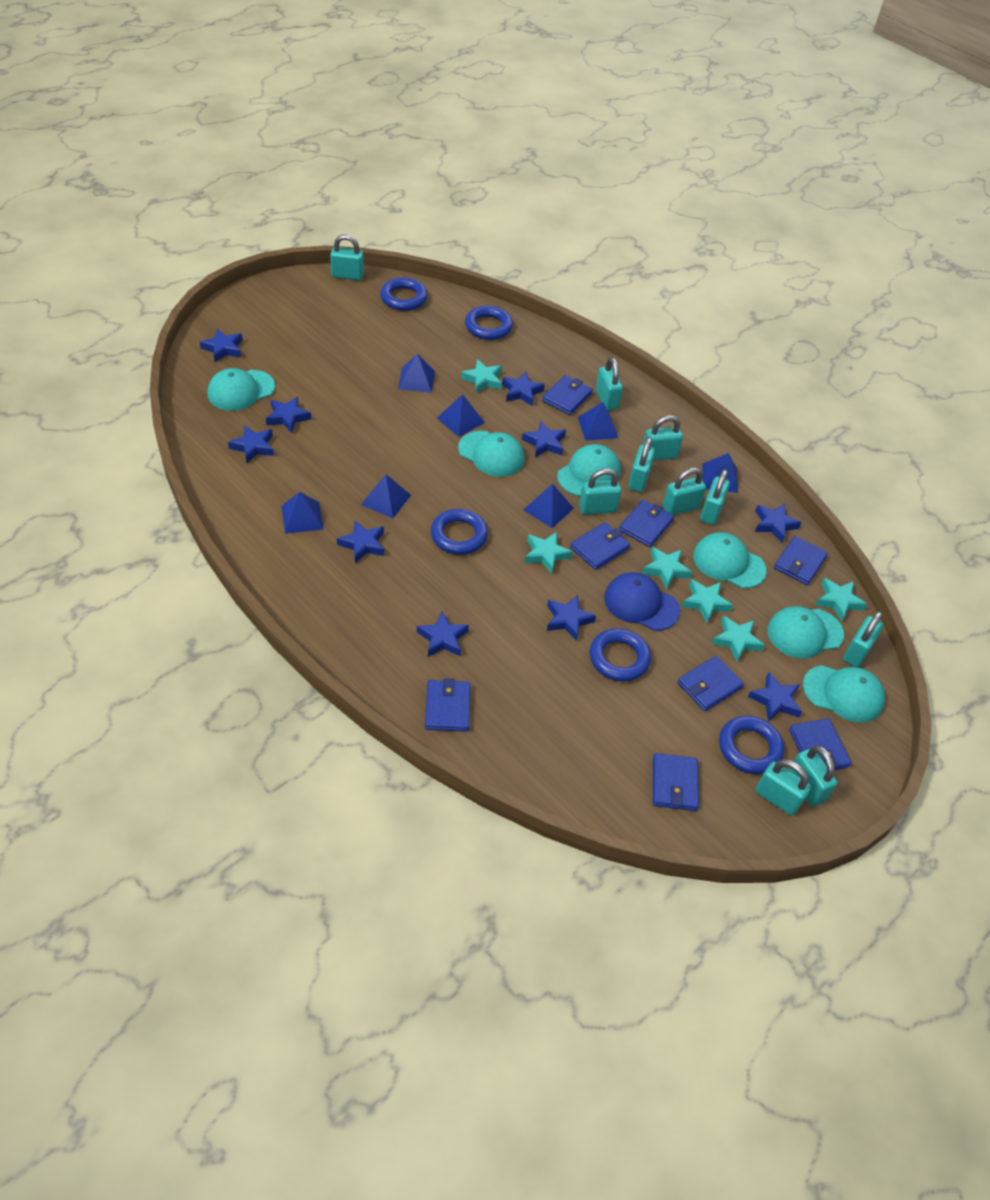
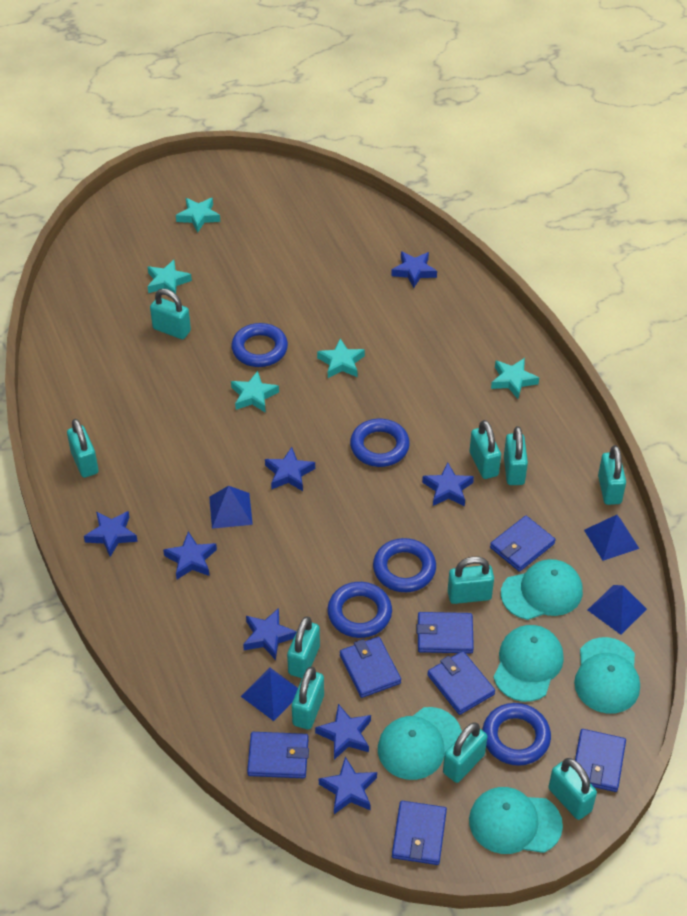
blue cap: 1 -> 0
blue pyramid: 7 -> 4
blue star: 10 -> 8
blue wallet: 8 -> 7
turquoise cap: 6 -> 5
turquoise star: 6 -> 5

